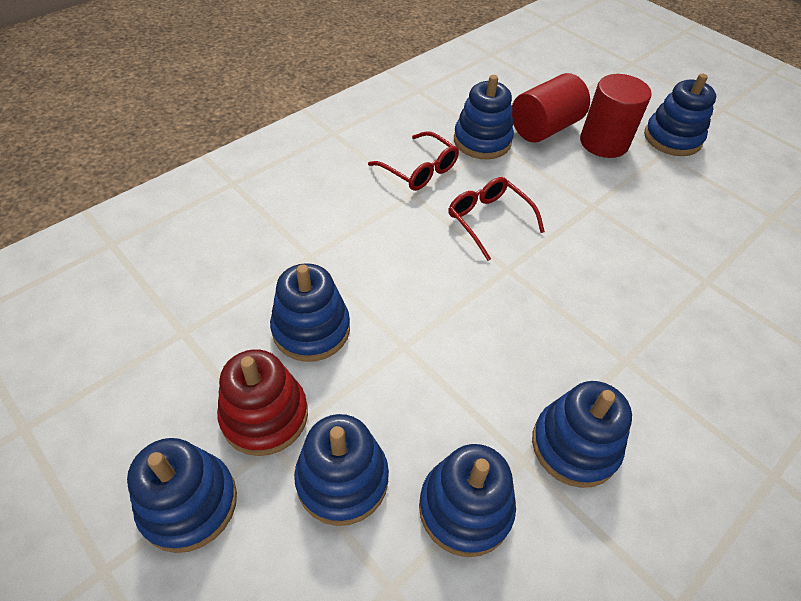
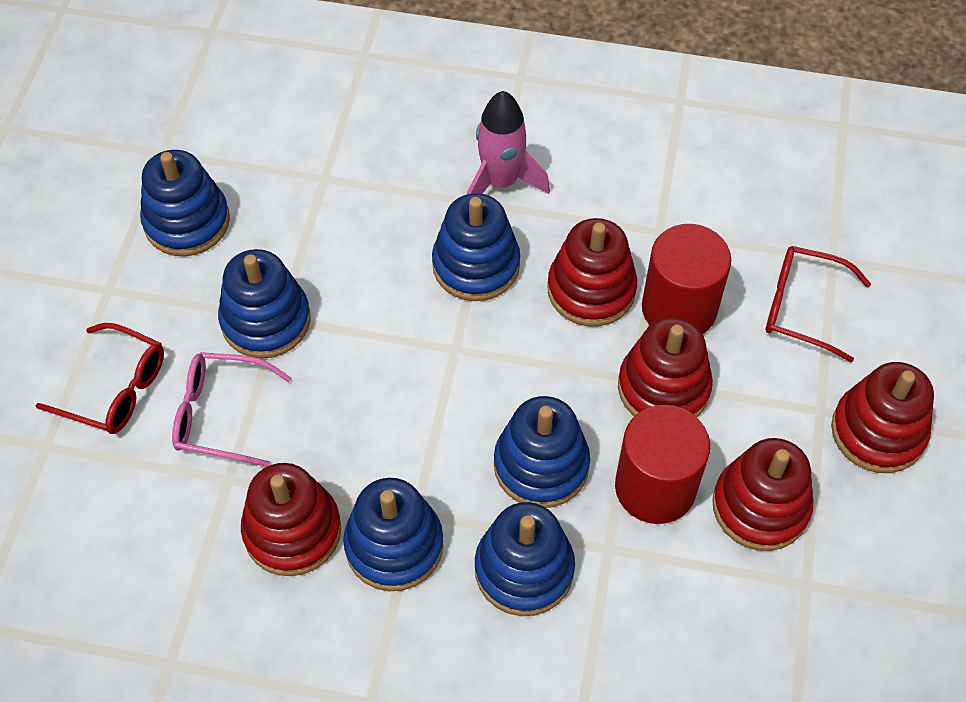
blue stacking toy: 7 -> 6
pink glasses: 0 -> 1
pink rocket: 0 -> 1
red stacking toy: 1 -> 5

